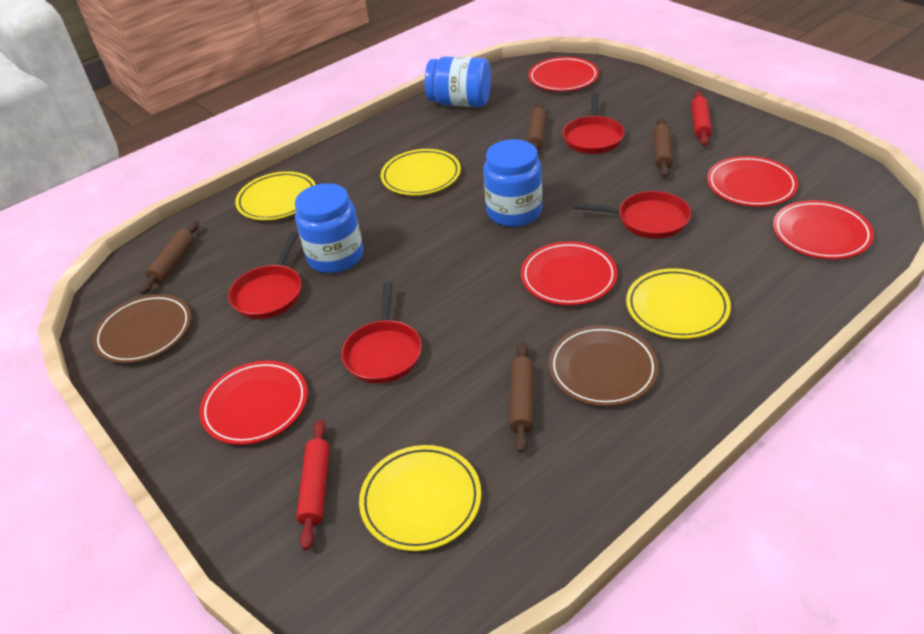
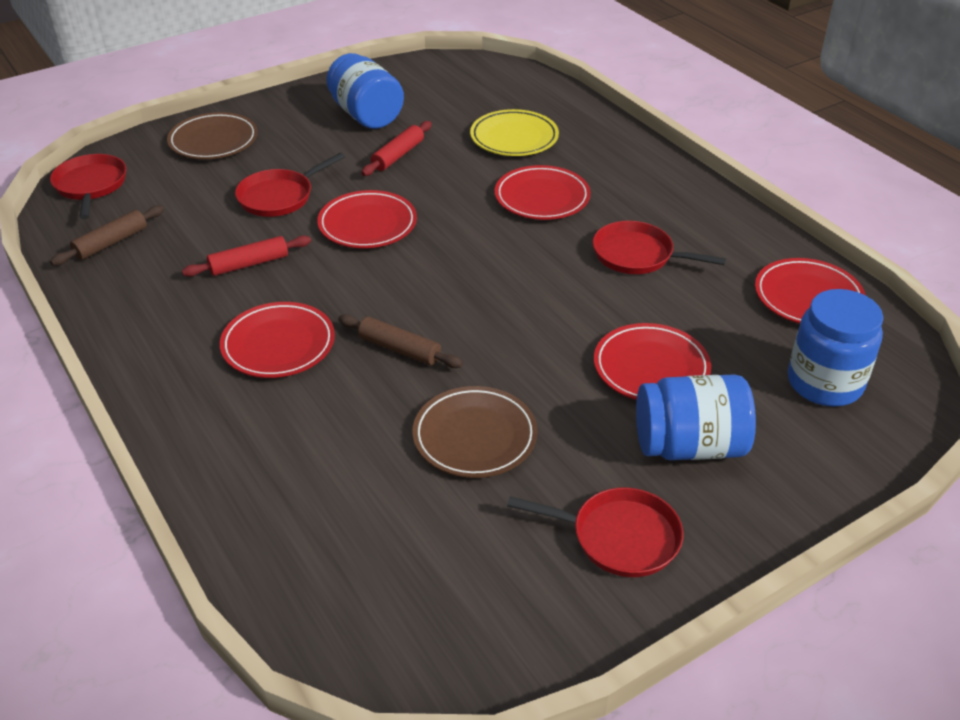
brown rolling pin: 4 -> 2
yellow plate: 4 -> 1

